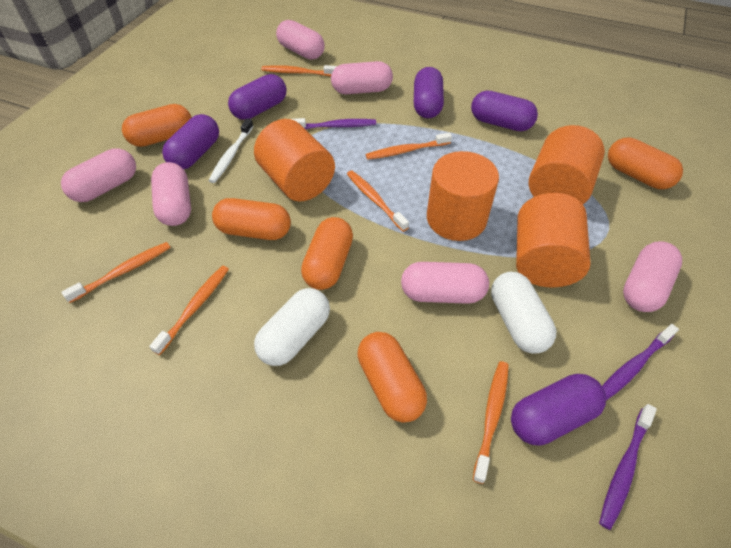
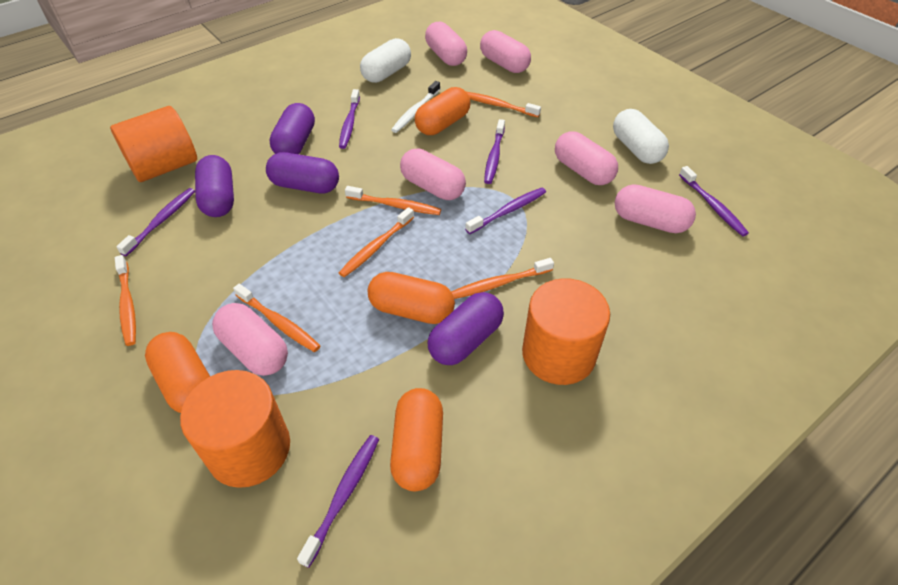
orange capsule: 5 -> 4
orange cylinder: 4 -> 3
purple capsule: 5 -> 4
purple toothbrush: 3 -> 6

